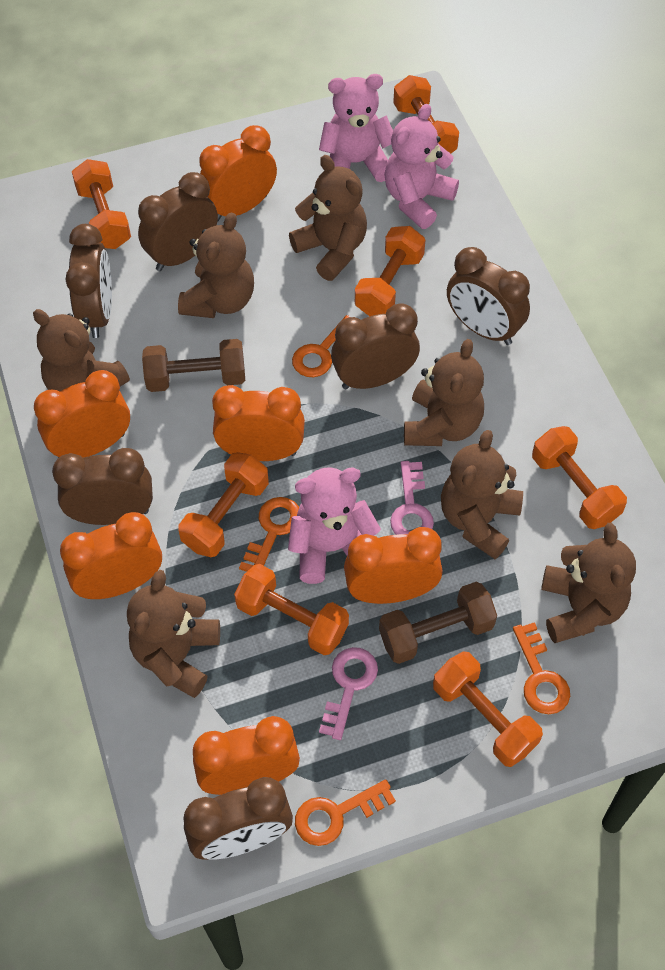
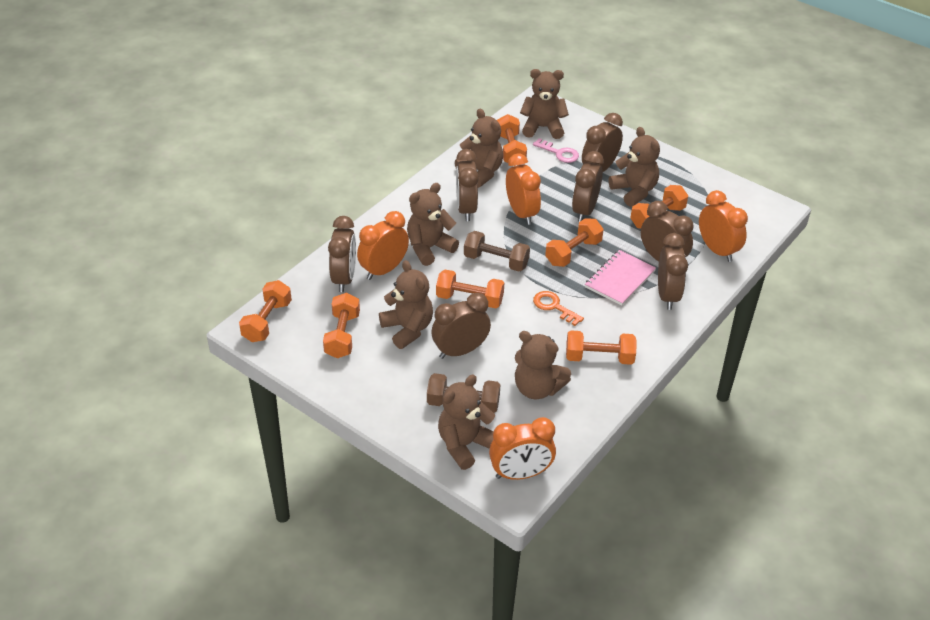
brown clock: 6 -> 7
orange clock: 6 -> 4
orange key: 4 -> 1
pink key: 2 -> 1
pink notebook: 0 -> 1
pink teddy bear: 3 -> 0

